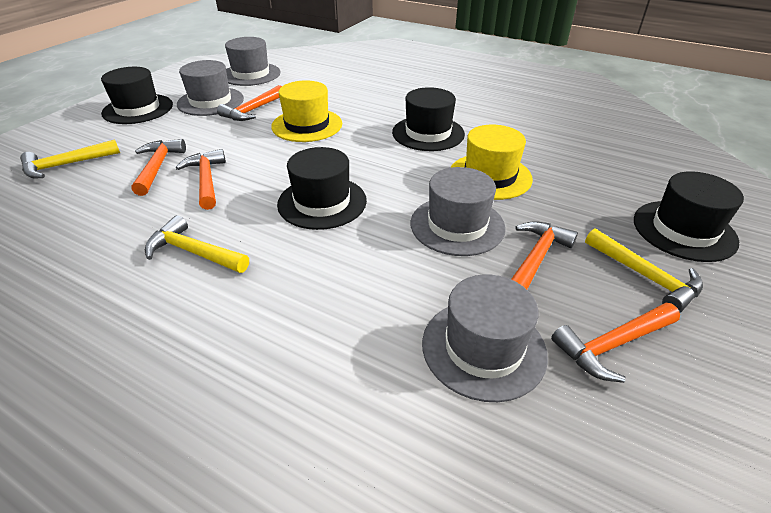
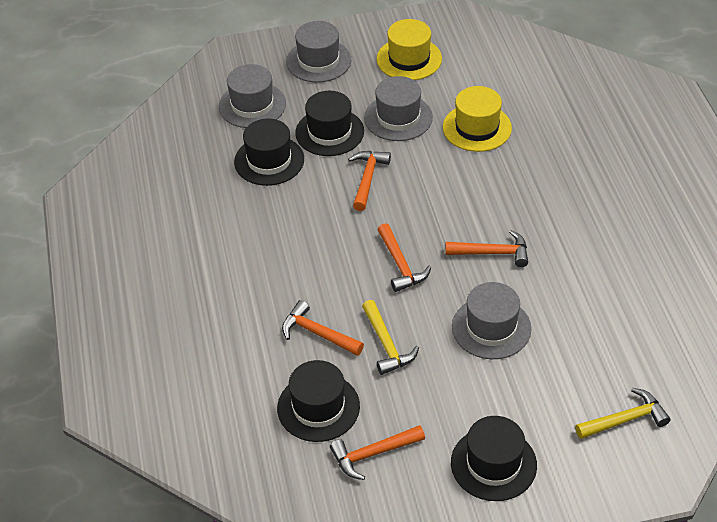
yellow hammer: 3 -> 2

